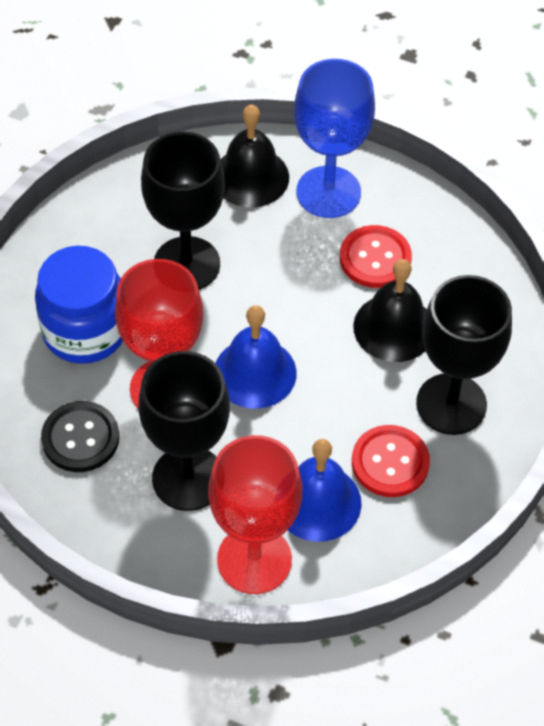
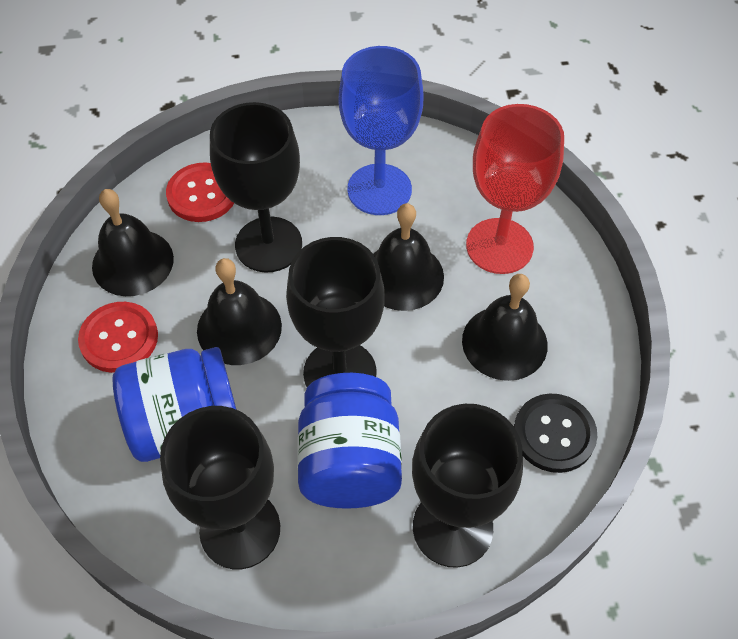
black bell: 2 -> 4
black goblet: 3 -> 4
blue bell: 2 -> 0
blue jar: 1 -> 2
red goblet: 2 -> 1

